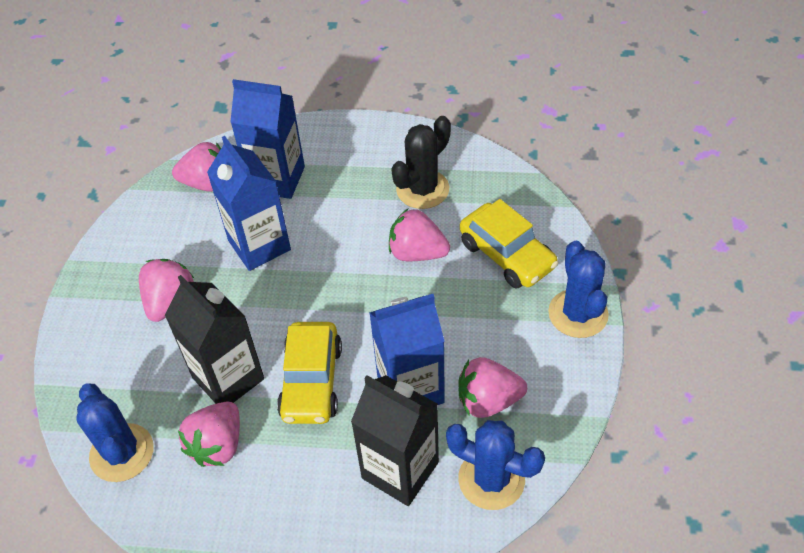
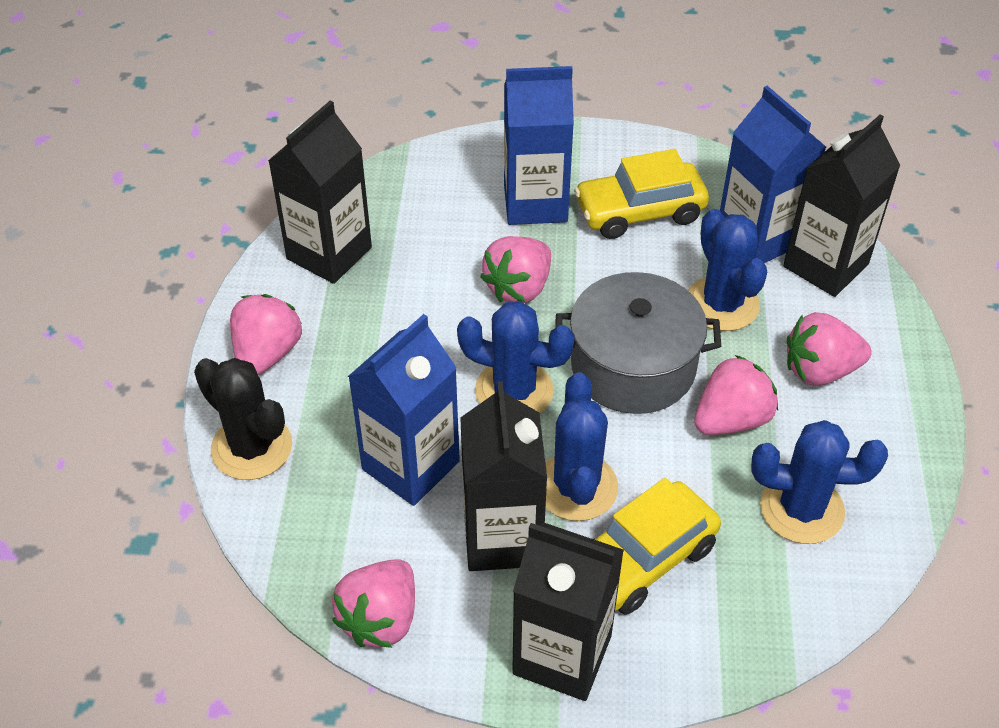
black carton: 2 -> 4
blue cactus: 3 -> 4
grey pot: 0 -> 1

